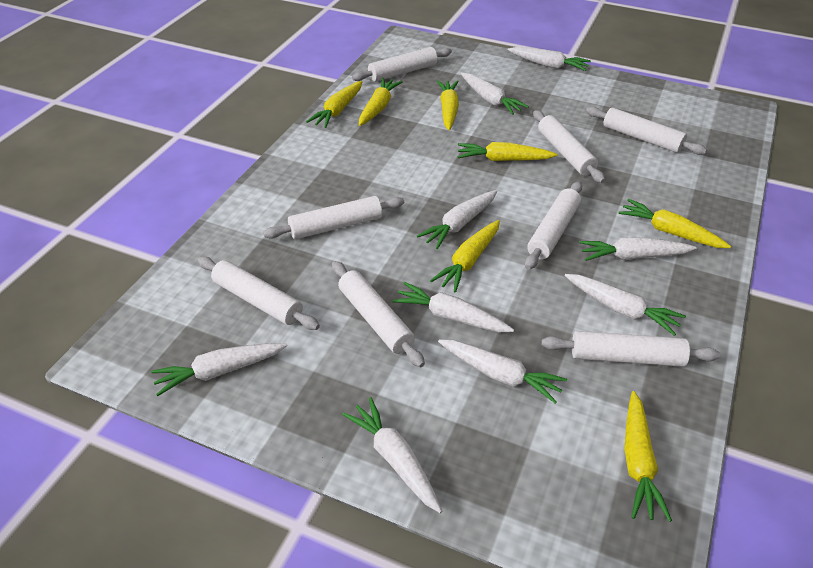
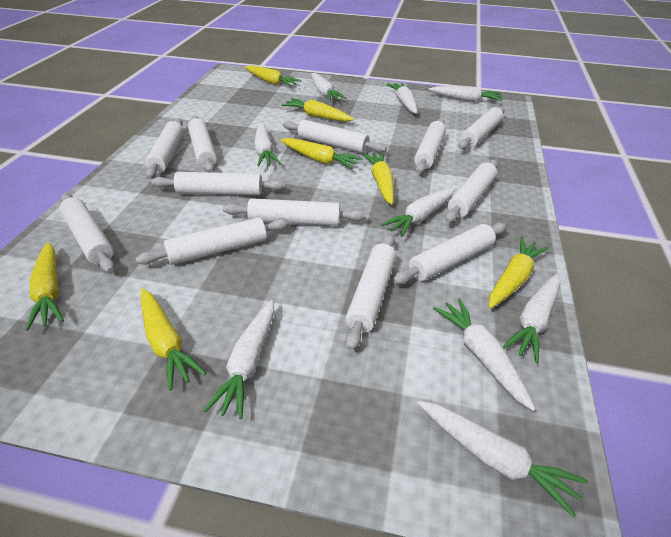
white rolling pin: 8 -> 12

